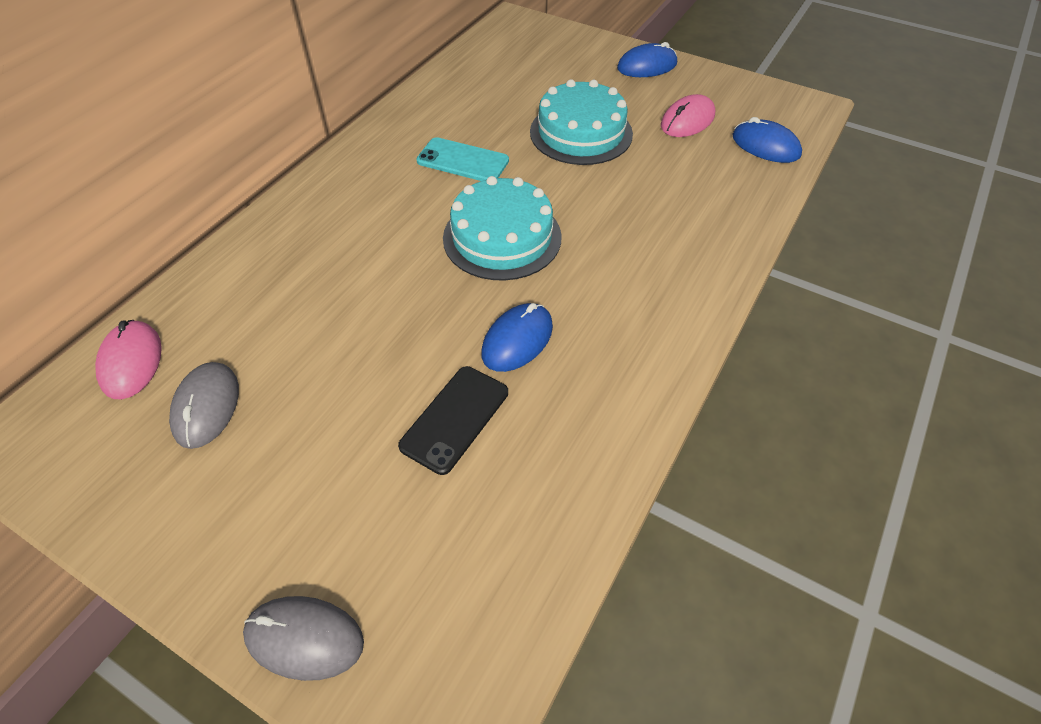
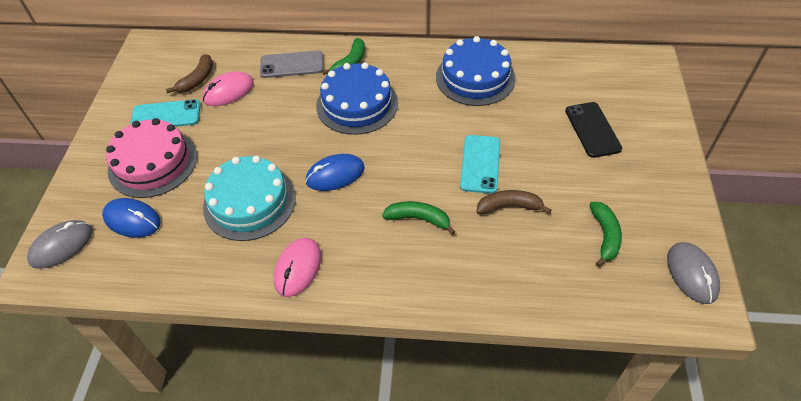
blue cake: 0 -> 2
blue mouse: 3 -> 2
brown banana: 0 -> 2
green banana: 0 -> 3
grey phone: 0 -> 1
pink cake: 0 -> 1
turquoise cake: 2 -> 1
turquoise phone: 1 -> 2

